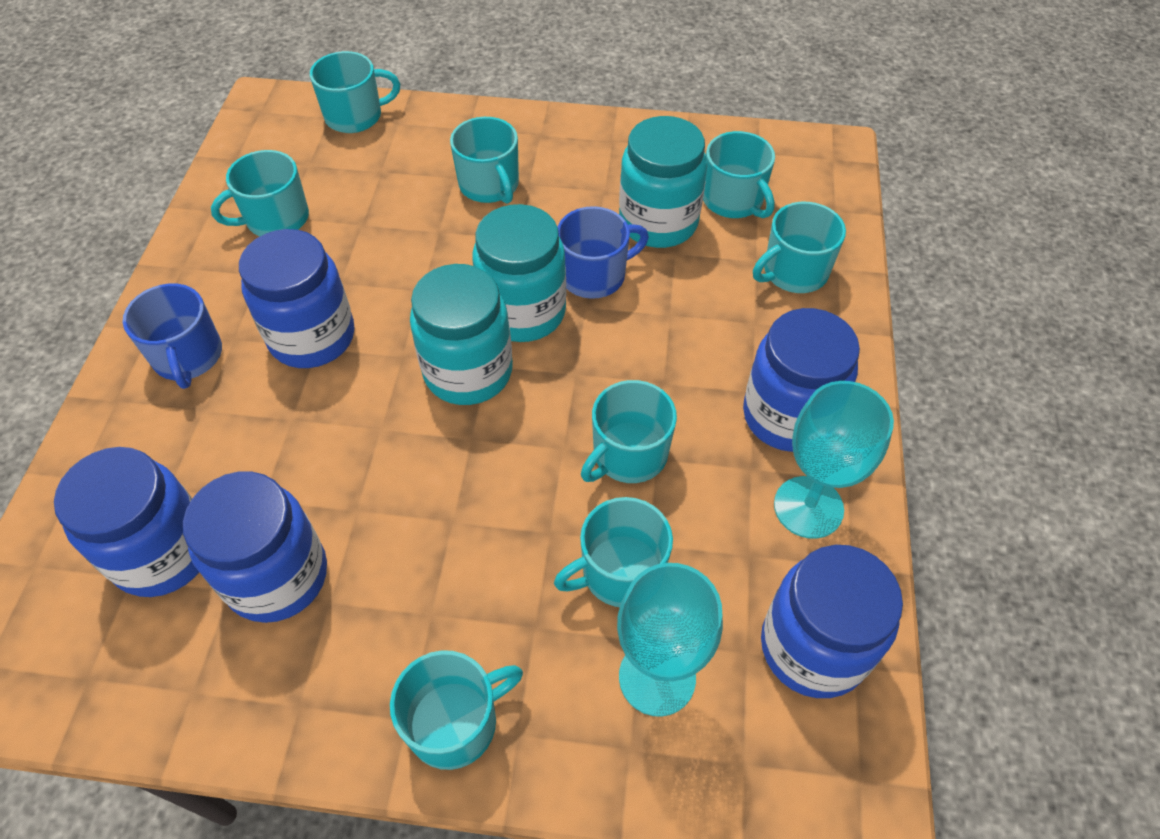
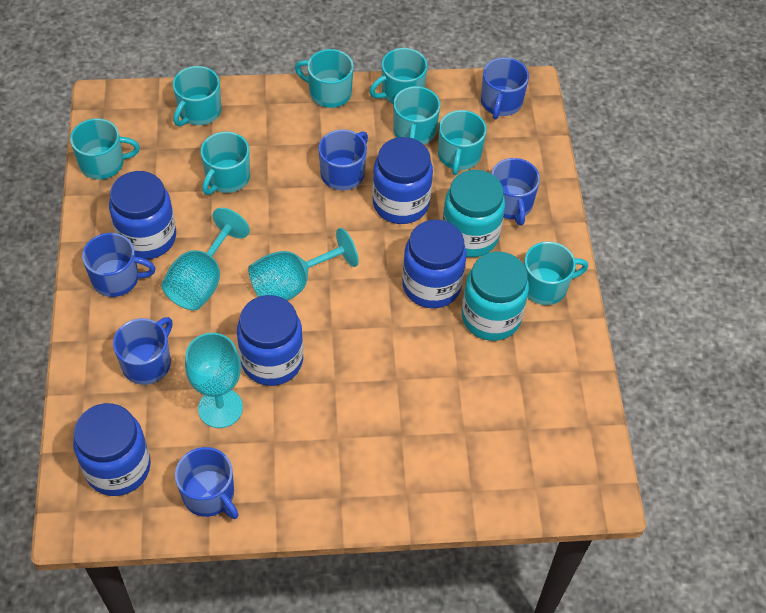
blue mug: 2 -> 6
turquoise goblet: 2 -> 3
turquoise jar: 3 -> 2

